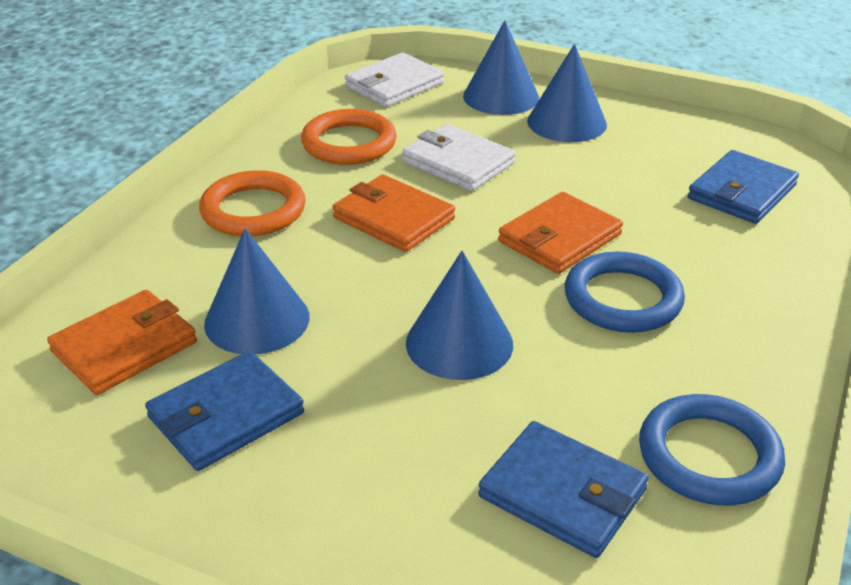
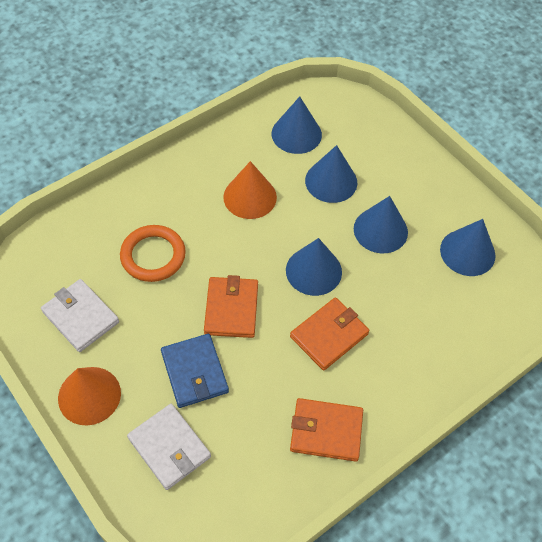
blue cone: 4 -> 5
blue ring: 2 -> 0
blue wallet: 3 -> 1
orange cone: 0 -> 2
orange ring: 2 -> 1

